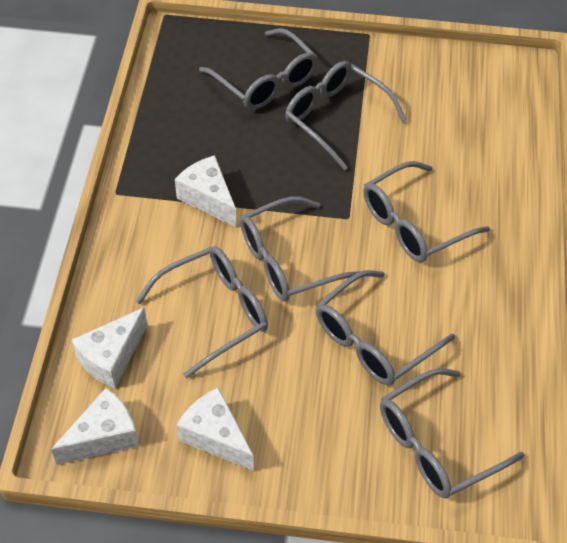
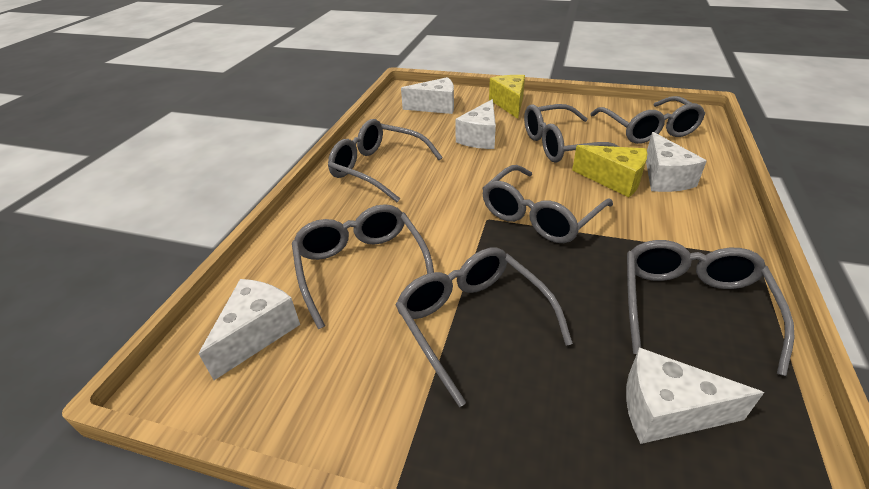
white cheese: 4 -> 5
yellow cheese: 0 -> 2

